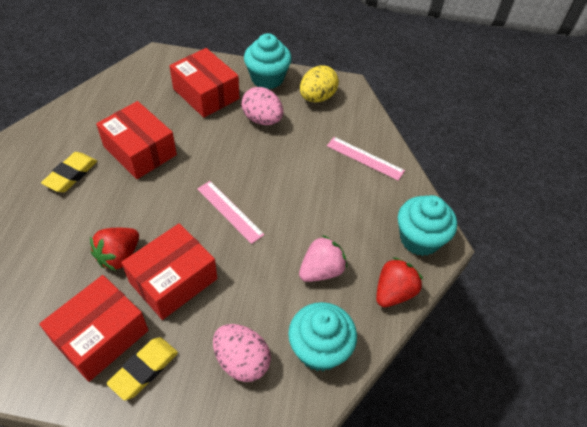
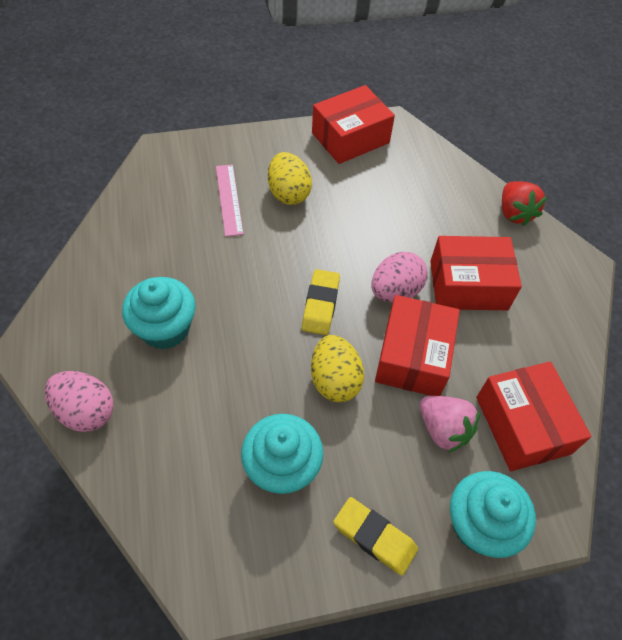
pink ruler: 2 -> 1
red strawberry: 2 -> 1
yellow egg: 1 -> 2

